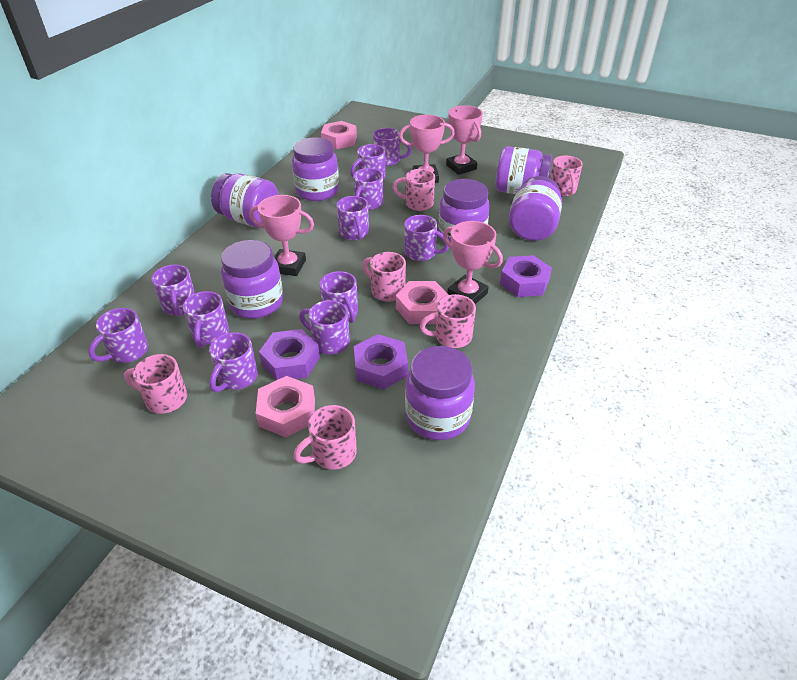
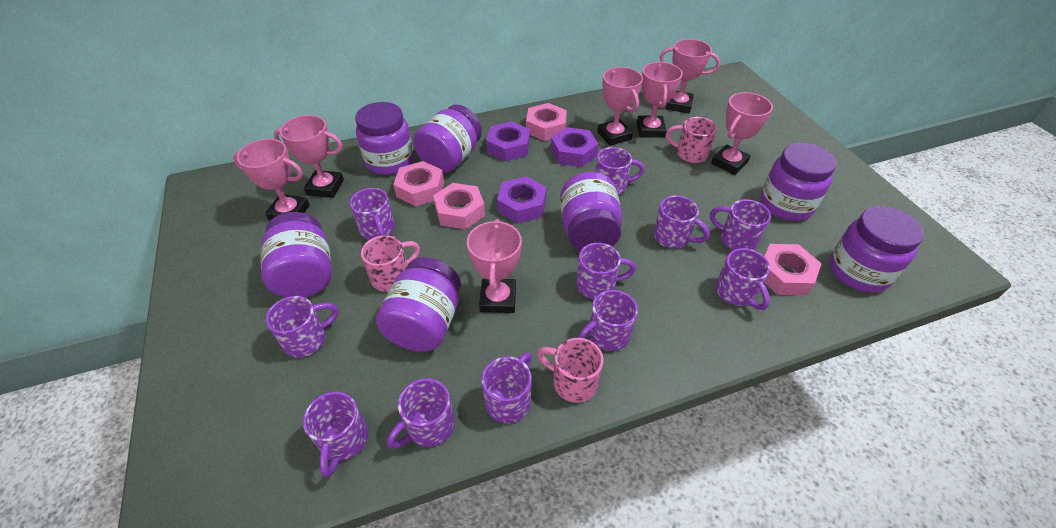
pink mug: 6 -> 3
pink nut: 3 -> 4
pink trophy: 4 -> 7

